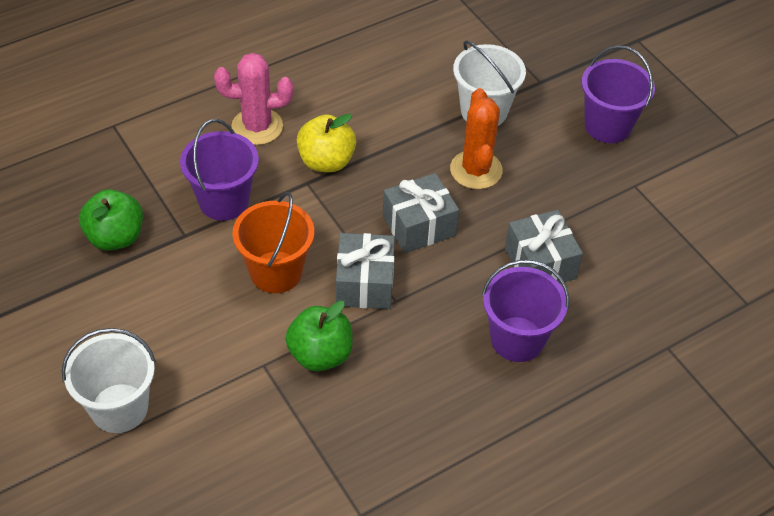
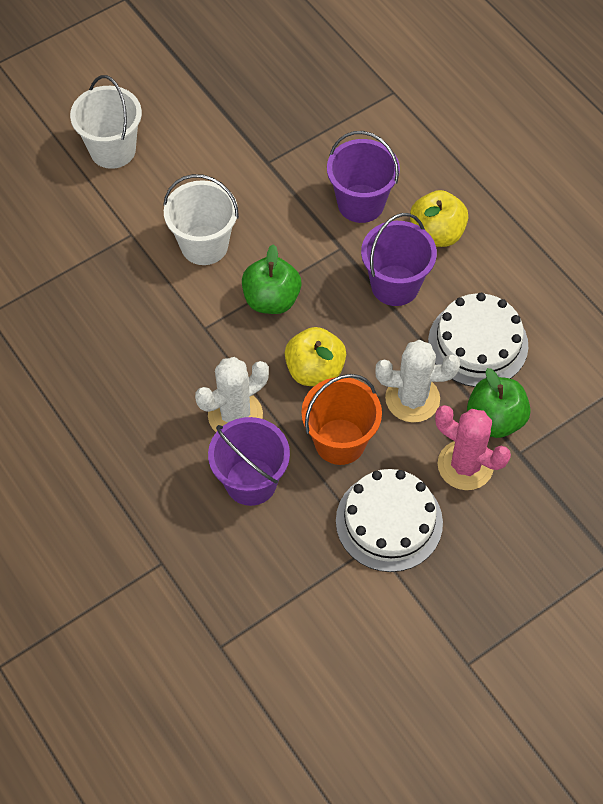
grey gift: 3 -> 0
orange cactus: 1 -> 0
white cactus: 0 -> 2
white cake: 0 -> 2
yellow apple: 1 -> 2

